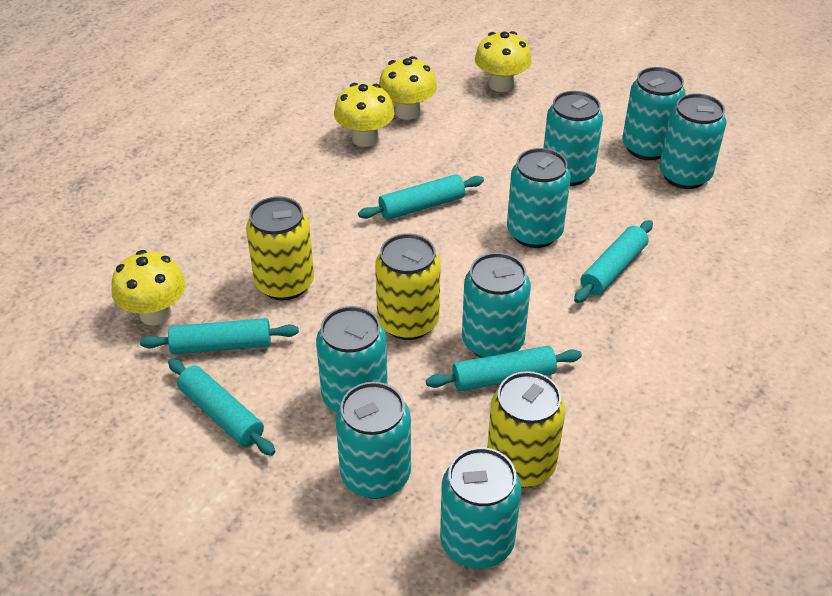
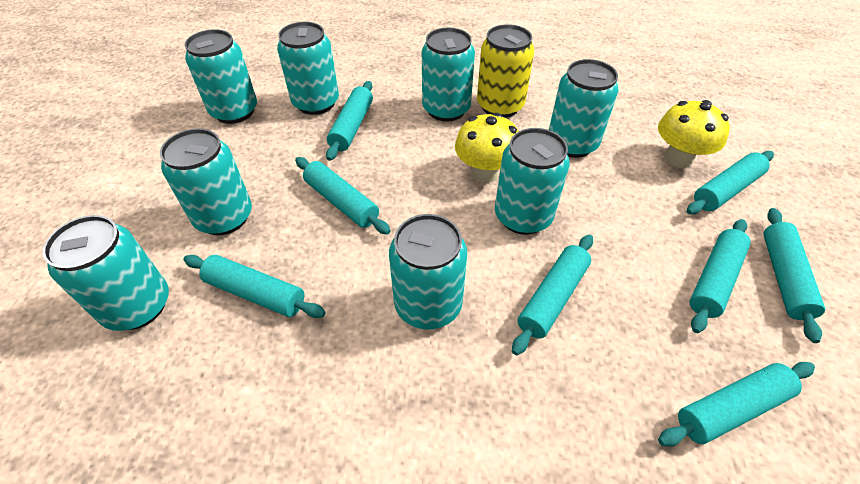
turquoise rolling pin: 5 -> 8
yellow can: 3 -> 1
yellow mushroom: 4 -> 2

